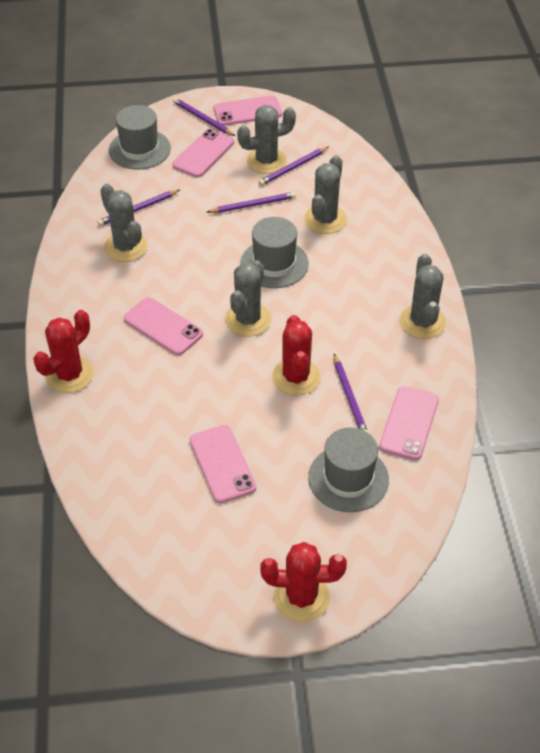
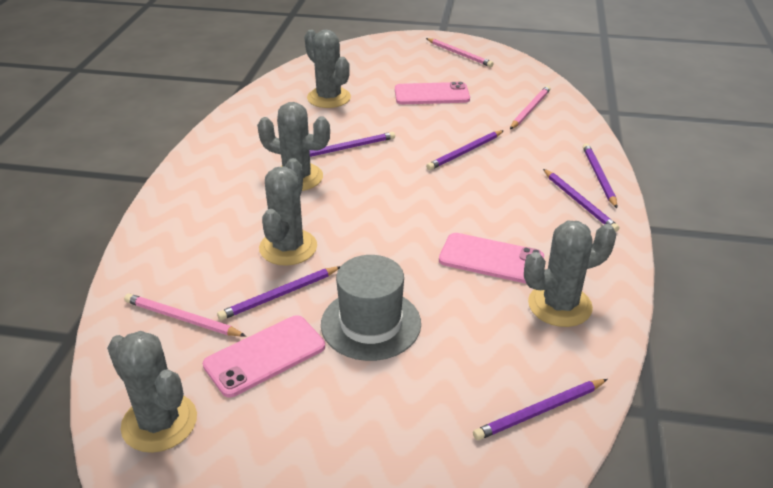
grey hat: 3 -> 1
pink pencil: 0 -> 3
pink phone: 5 -> 3
purple pencil: 5 -> 6
red cactus: 3 -> 0

